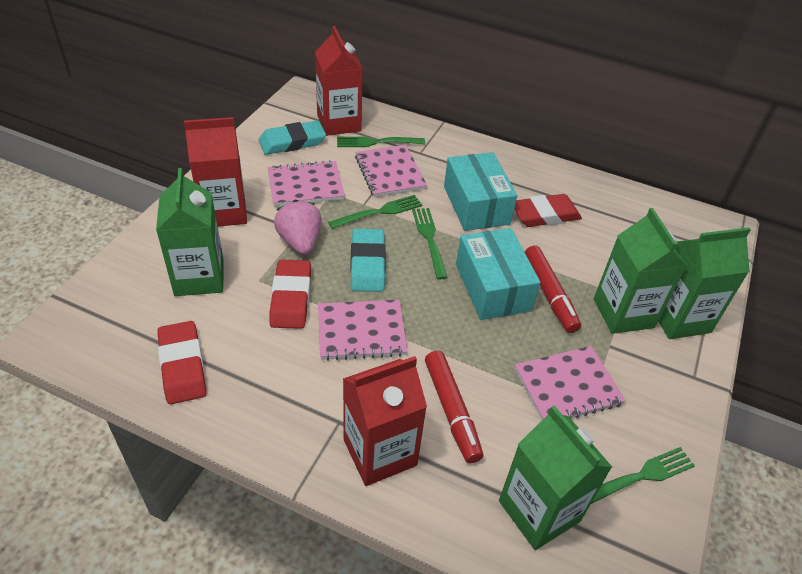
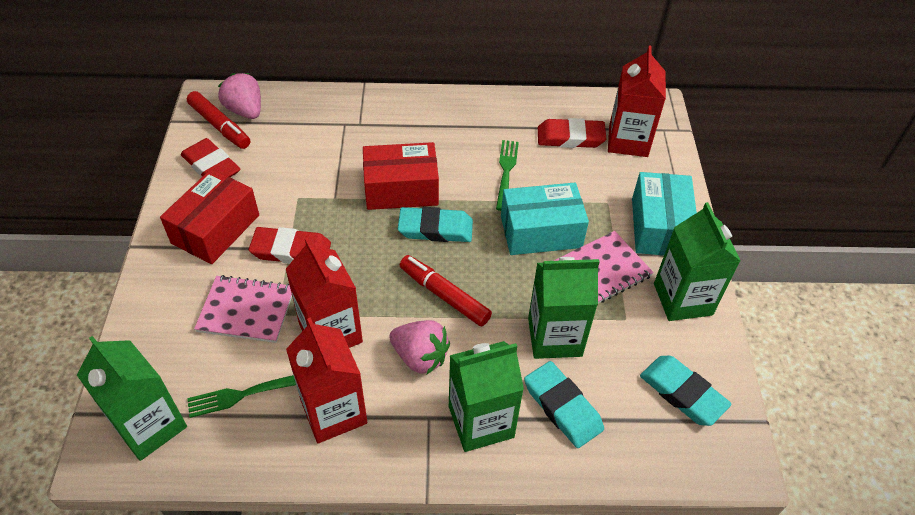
green fork: 4 -> 2
pink notebook: 4 -> 2
pink strawberry: 1 -> 2
red box: 0 -> 2
turquoise eraser: 2 -> 3

